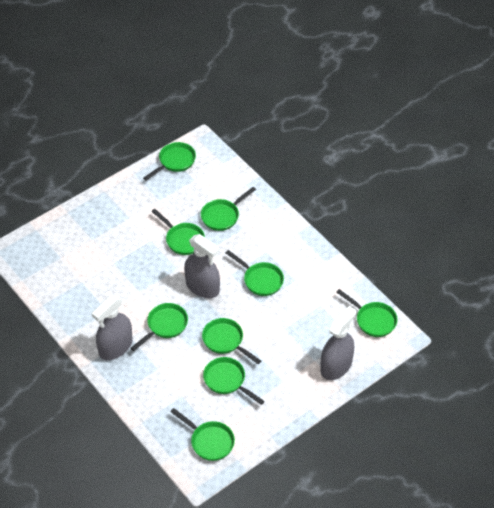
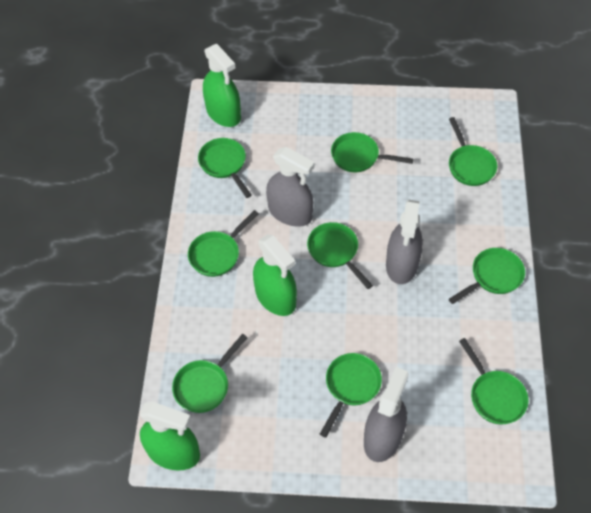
green spray bottle: 0 -> 3

